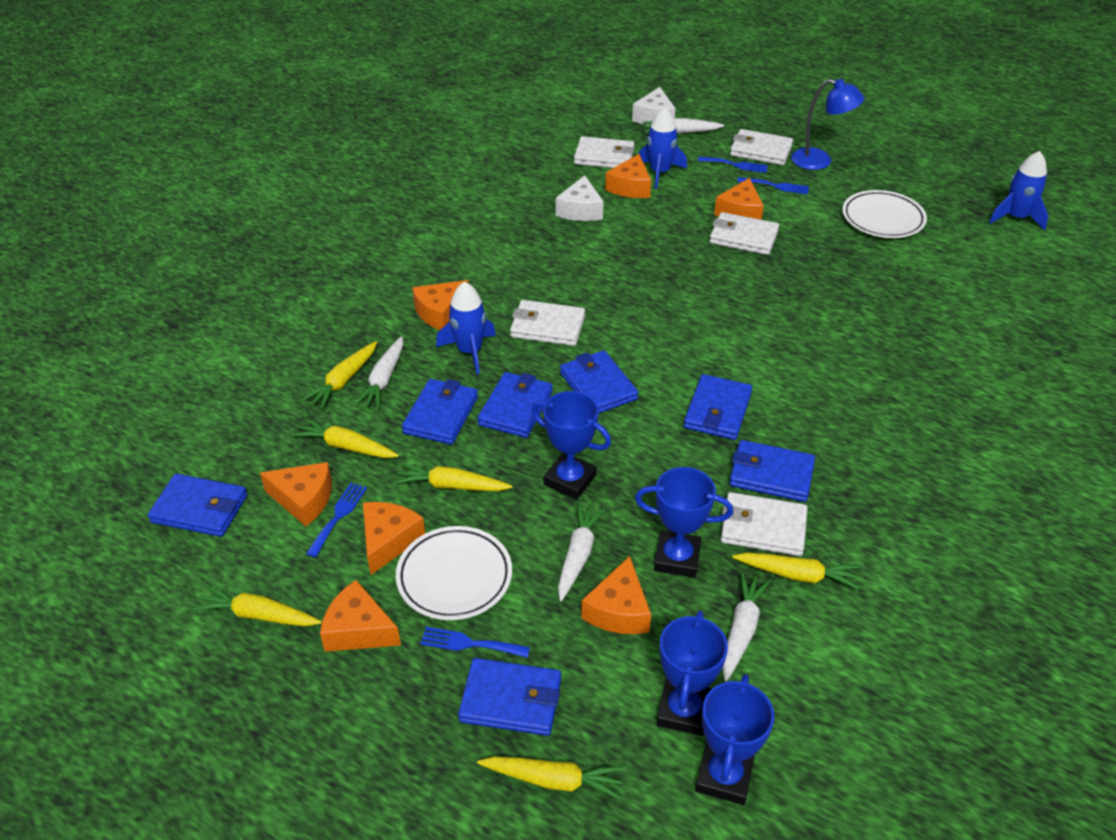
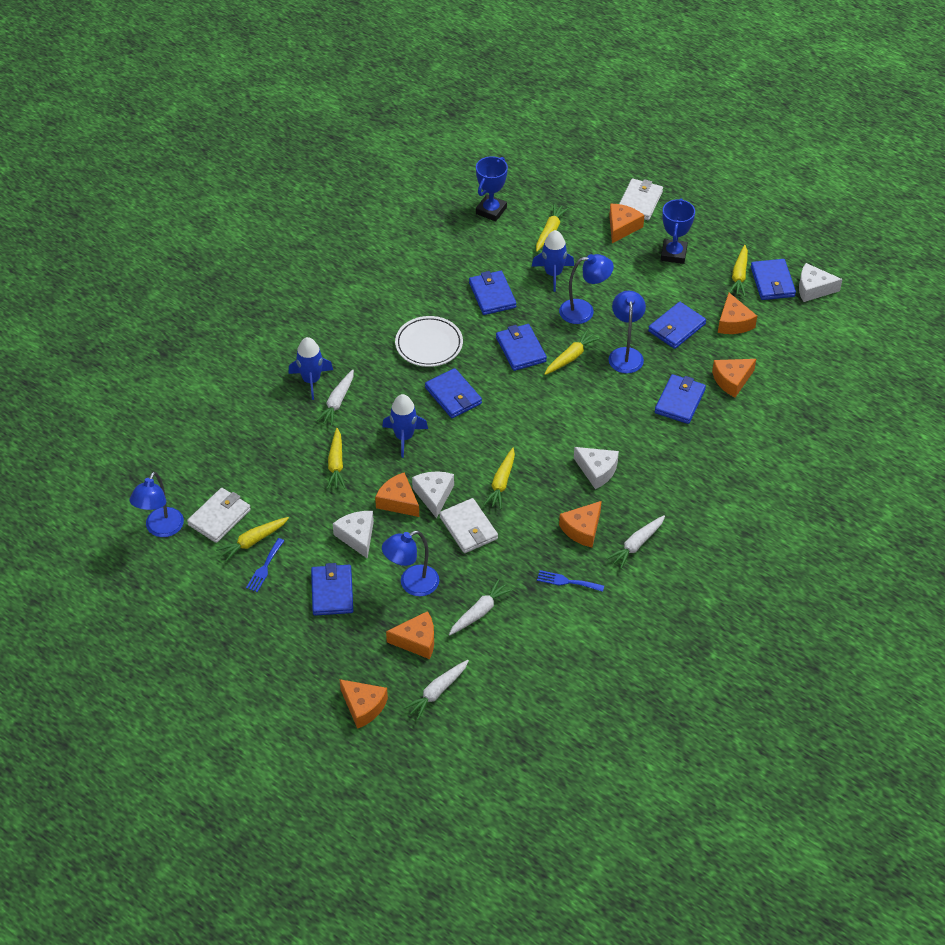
blue fork: 4 -> 2
blue lamp: 1 -> 4
blue trophy: 4 -> 2
white cheese: 2 -> 4
white plate: 2 -> 1
white wallet: 5 -> 3

